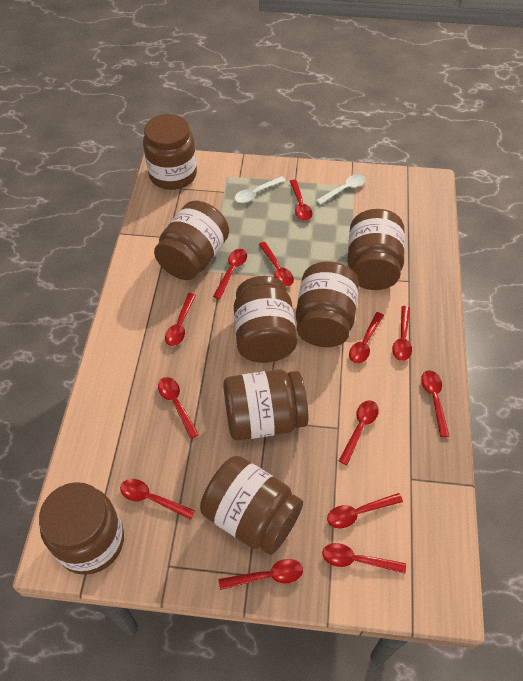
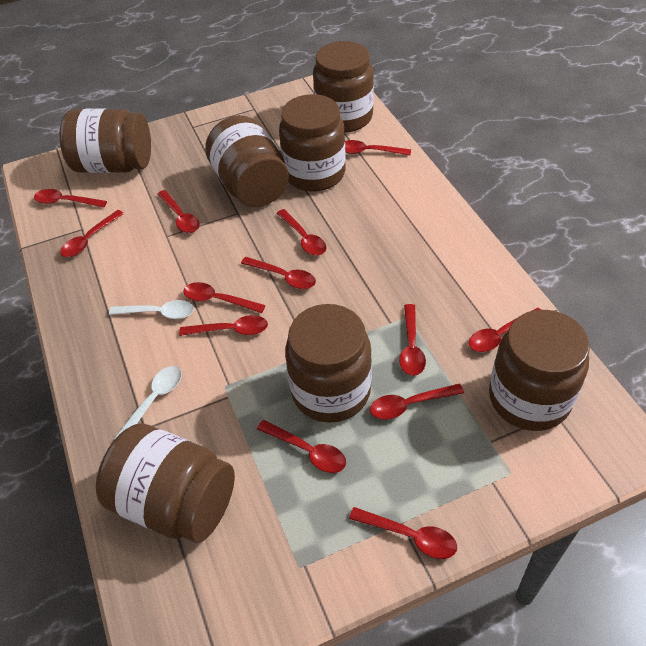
brown jar: 8 -> 7

